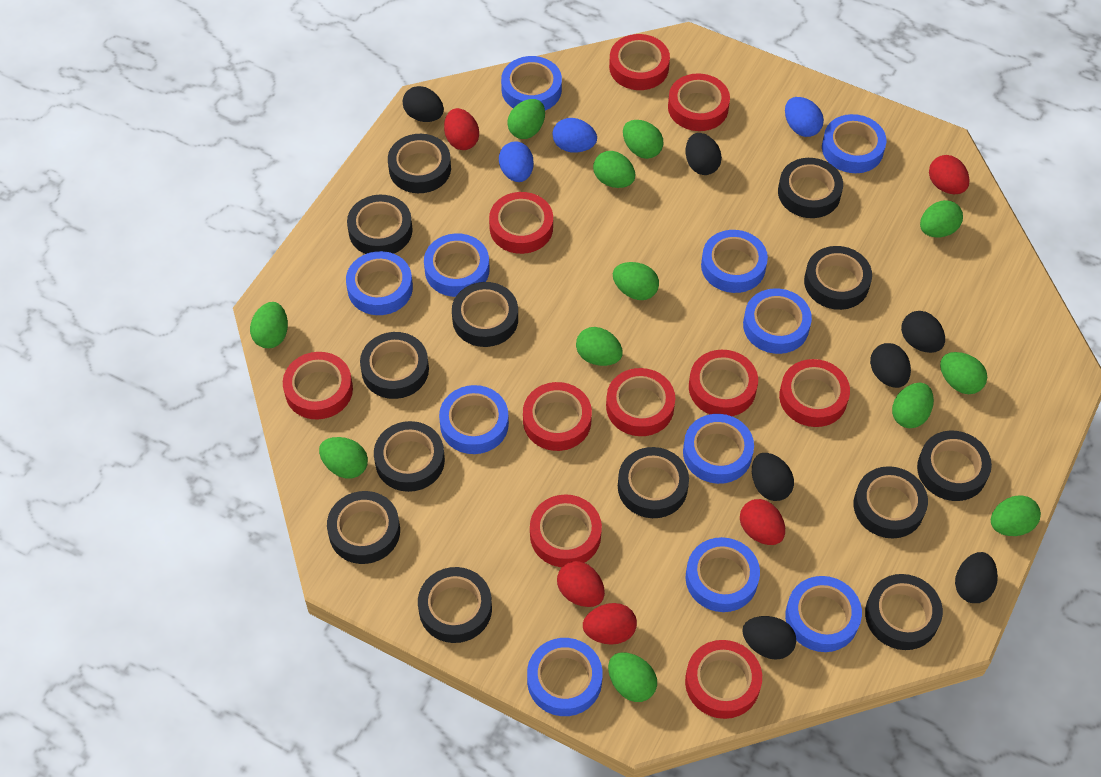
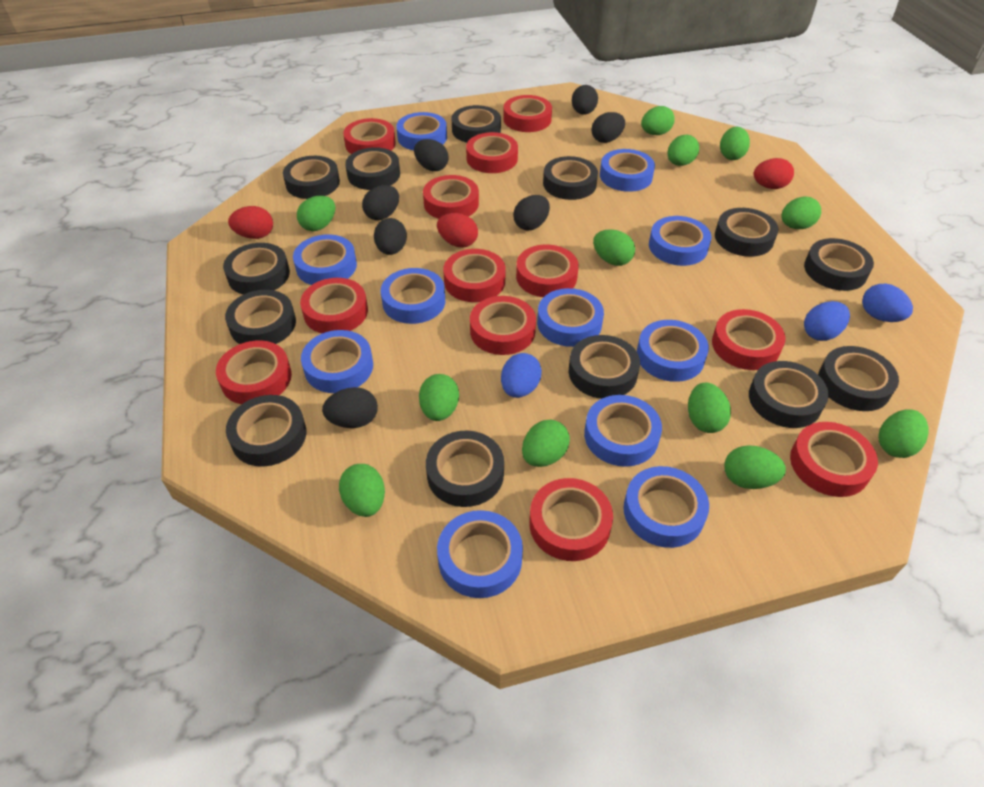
red egg: 5 -> 3
red tape: 10 -> 12

